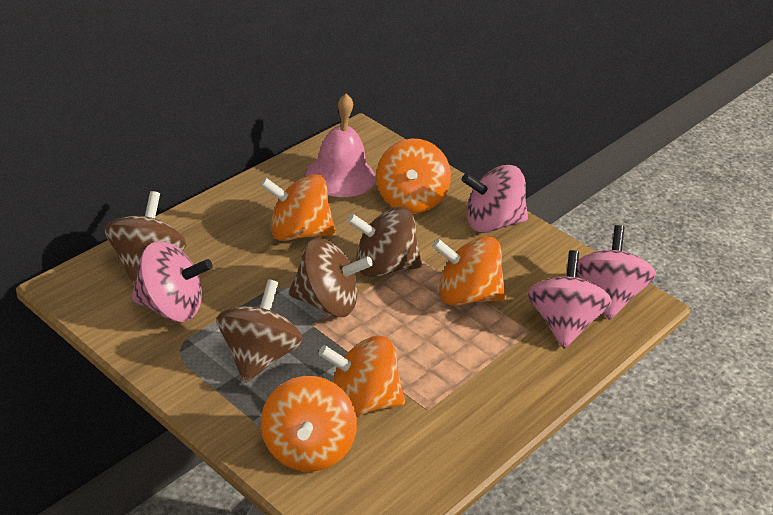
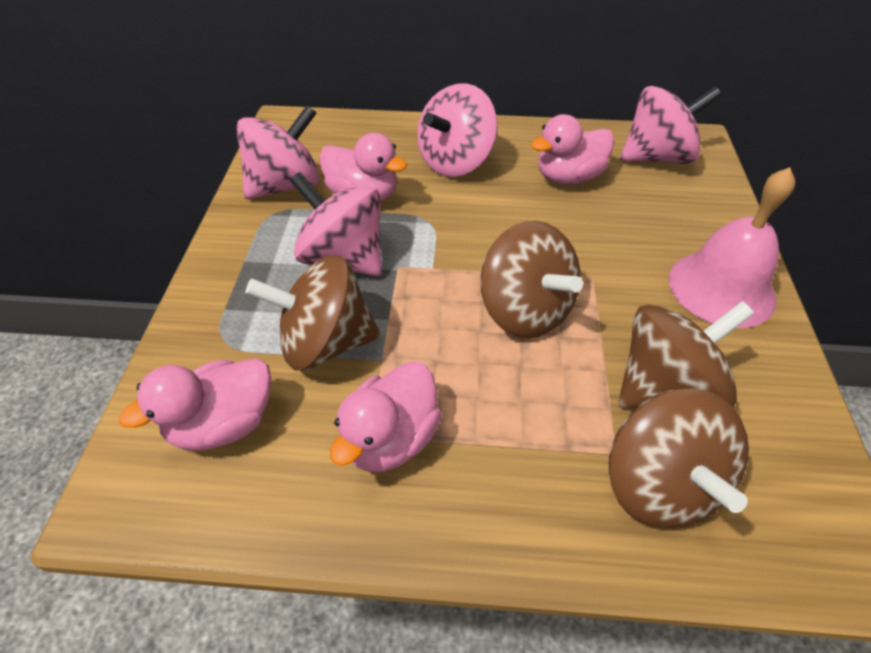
orange spinning top: 5 -> 0
pink duck: 0 -> 4

